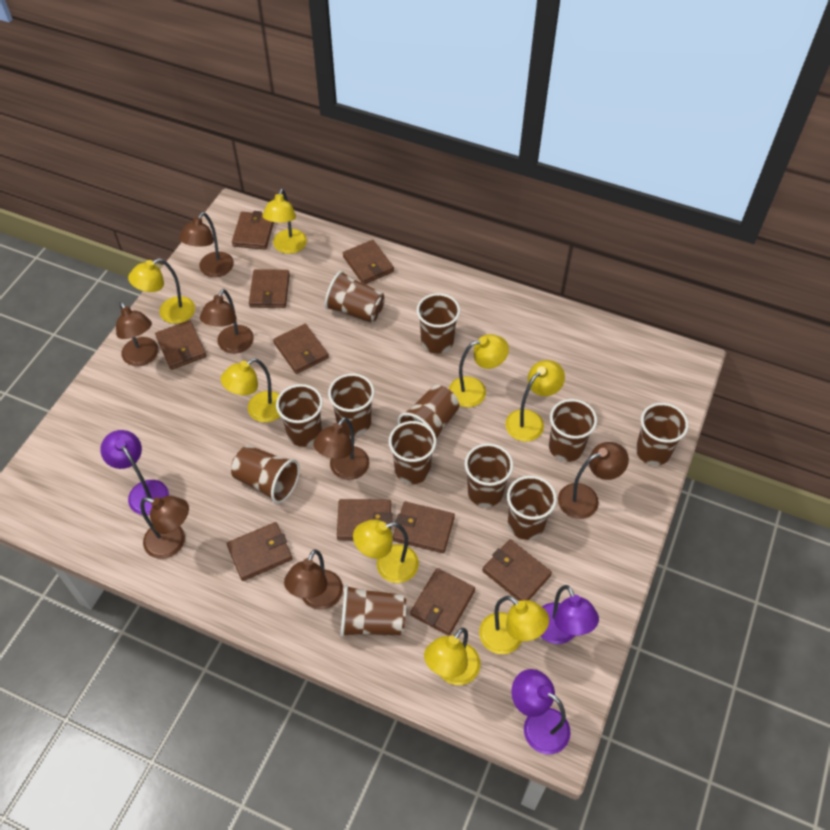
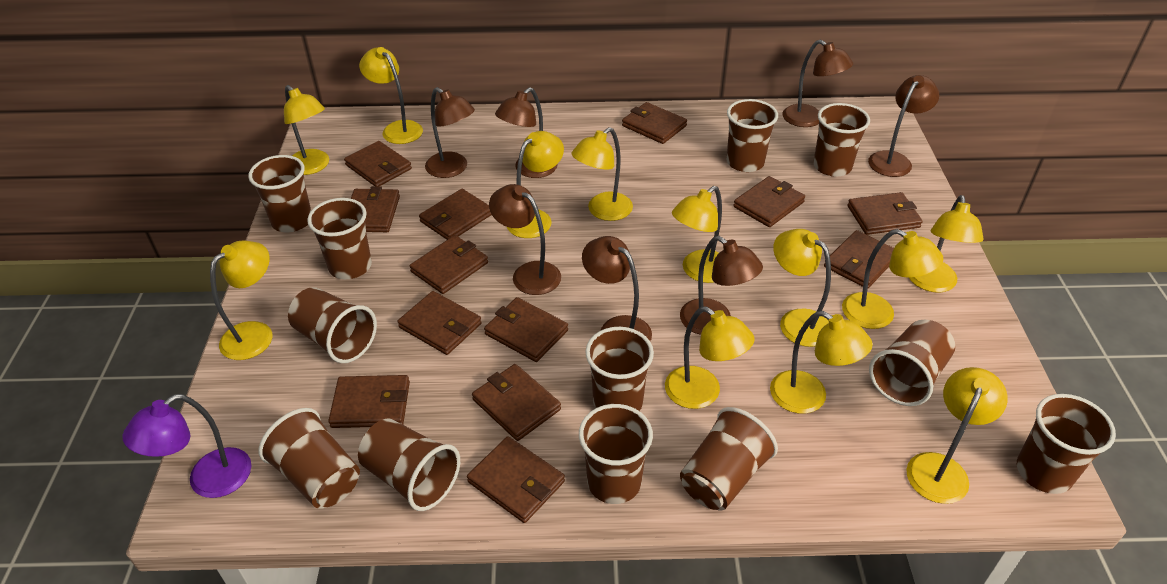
brown wallet: 10 -> 13
purple lamp: 3 -> 1
yellow lamp: 8 -> 12

